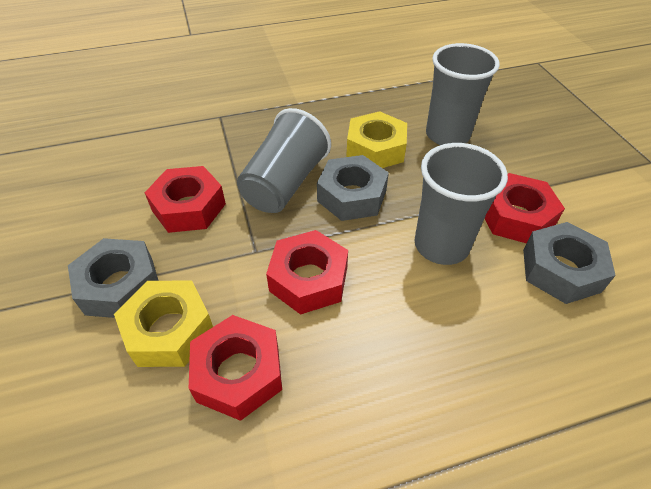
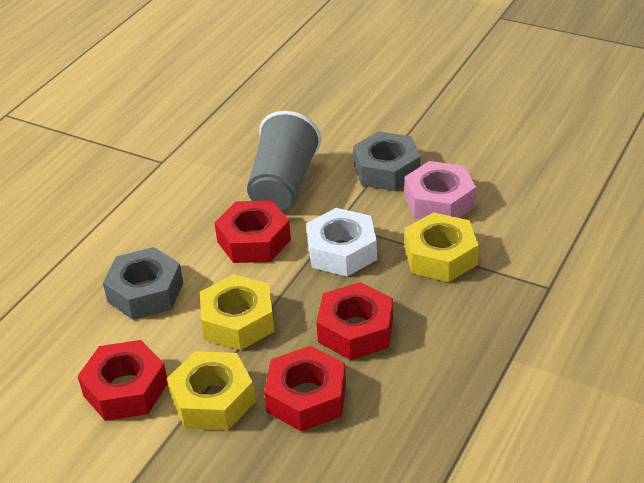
grey cup: 3 -> 1
grey nut: 3 -> 2
pink nut: 0 -> 1
white nut: 0 -> 1
yellow nut: 2 -> 3

